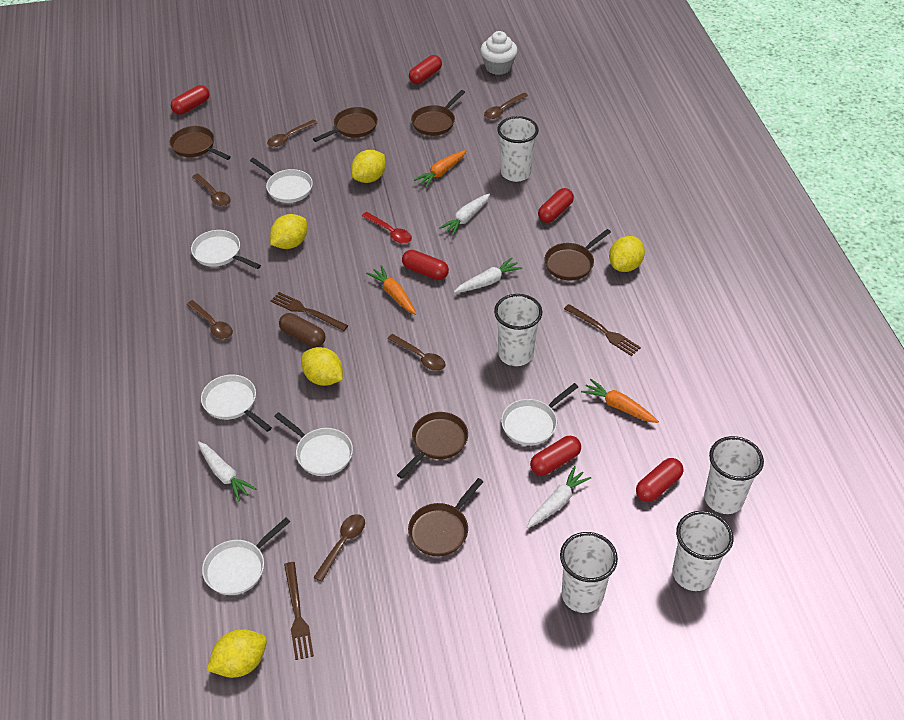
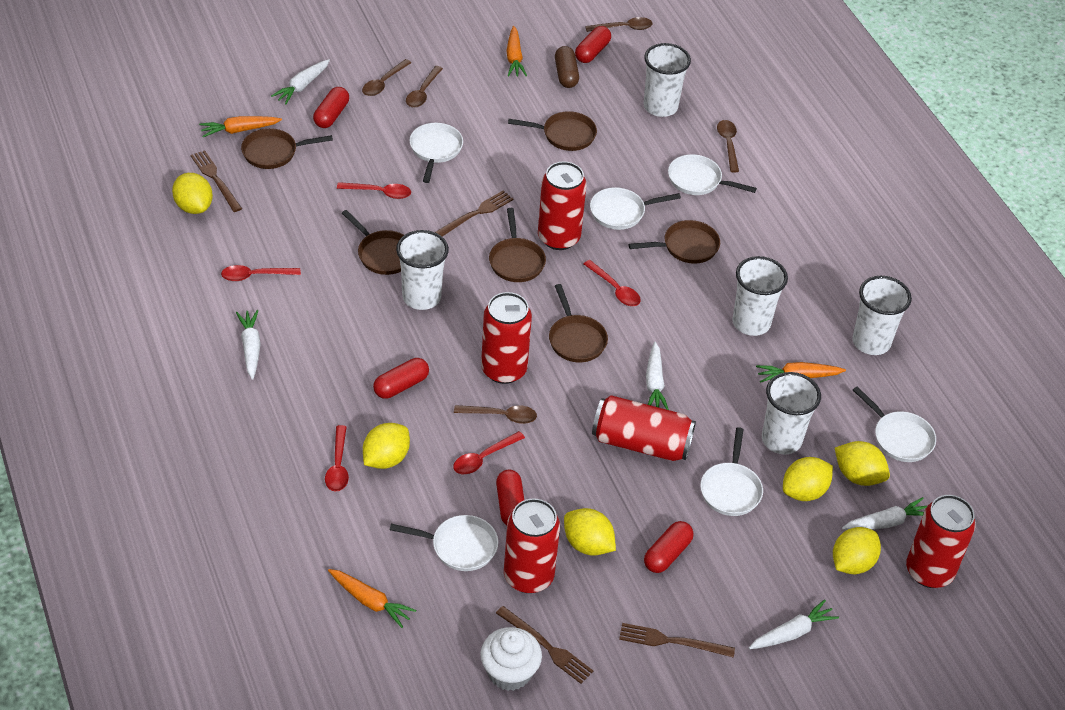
brown fork: 3 -> 4
brown spoon: 6 -> 5
orange carrot: 3 -> 4
red can: 0 -> 5
red capsule: 6 -> 5
red spoon: 1 -> 5
white carrot: 4 -> 5
yellow lemon: 5 -> 6

